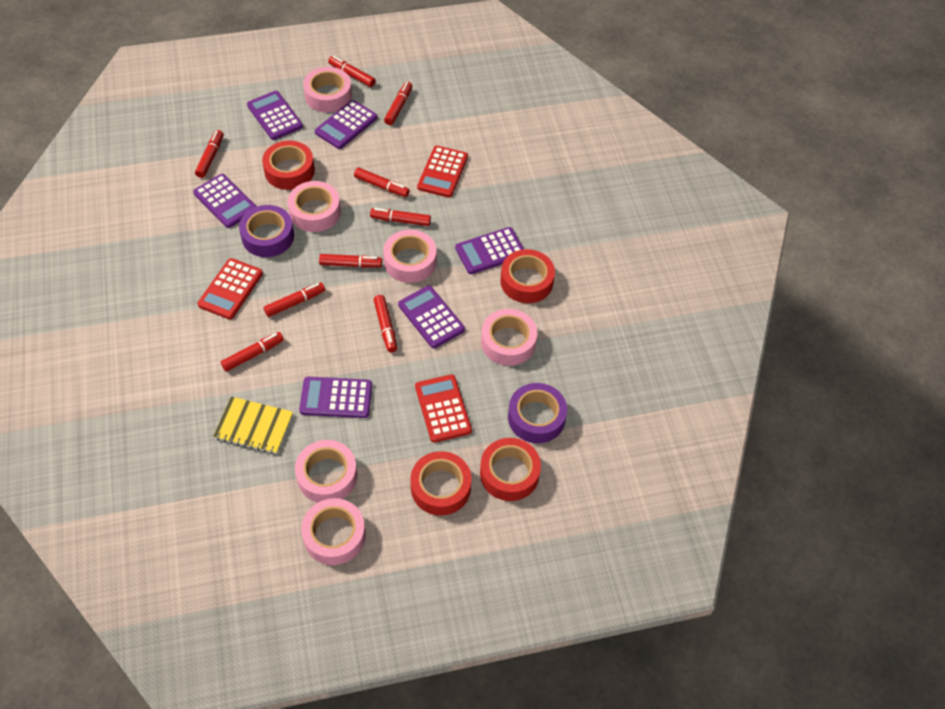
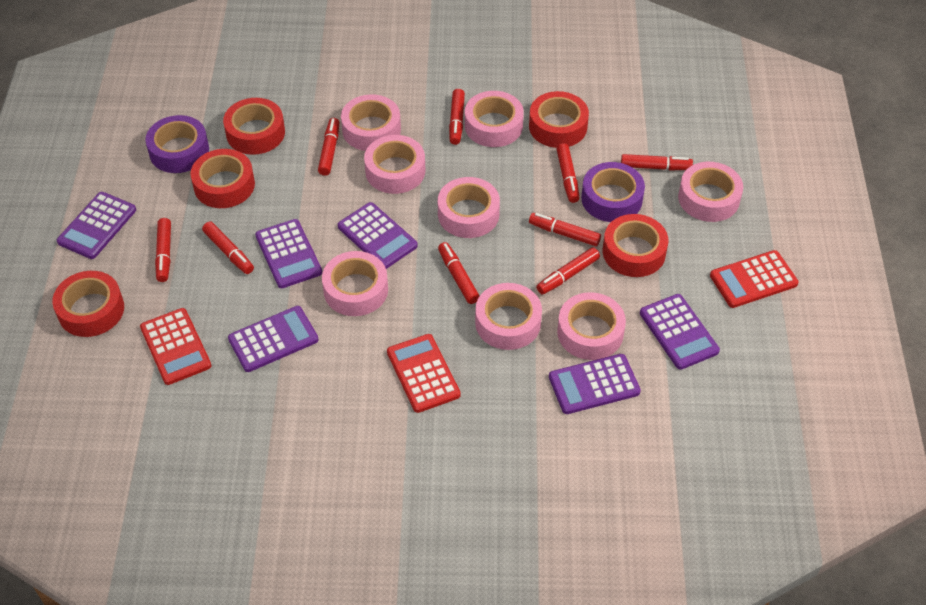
pink tape: 6 -> 8
red tape: 4 -> 5
yellow notebook: 1 -> 0

